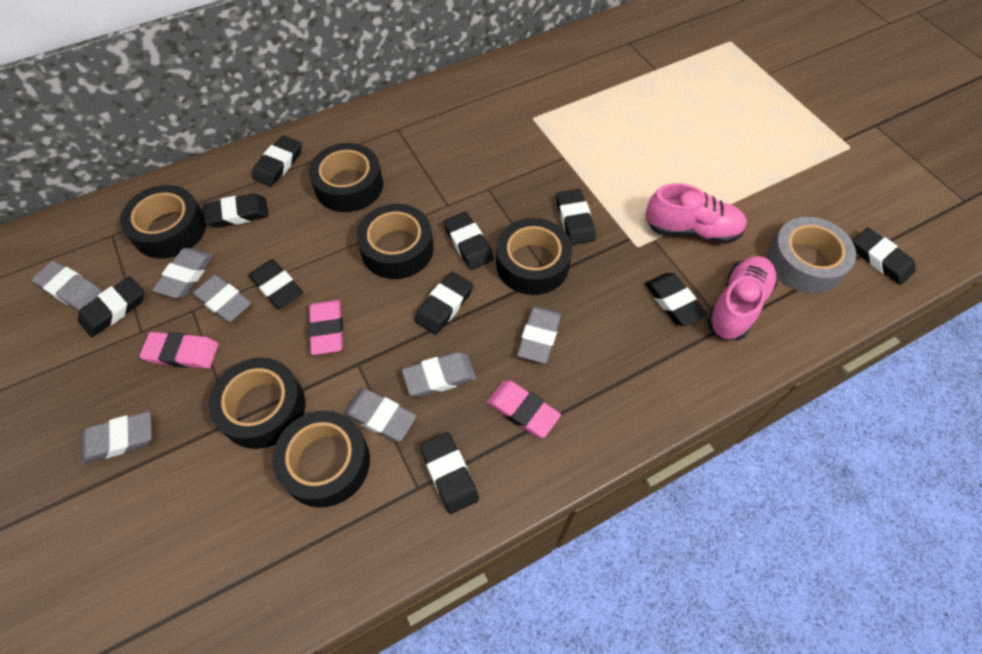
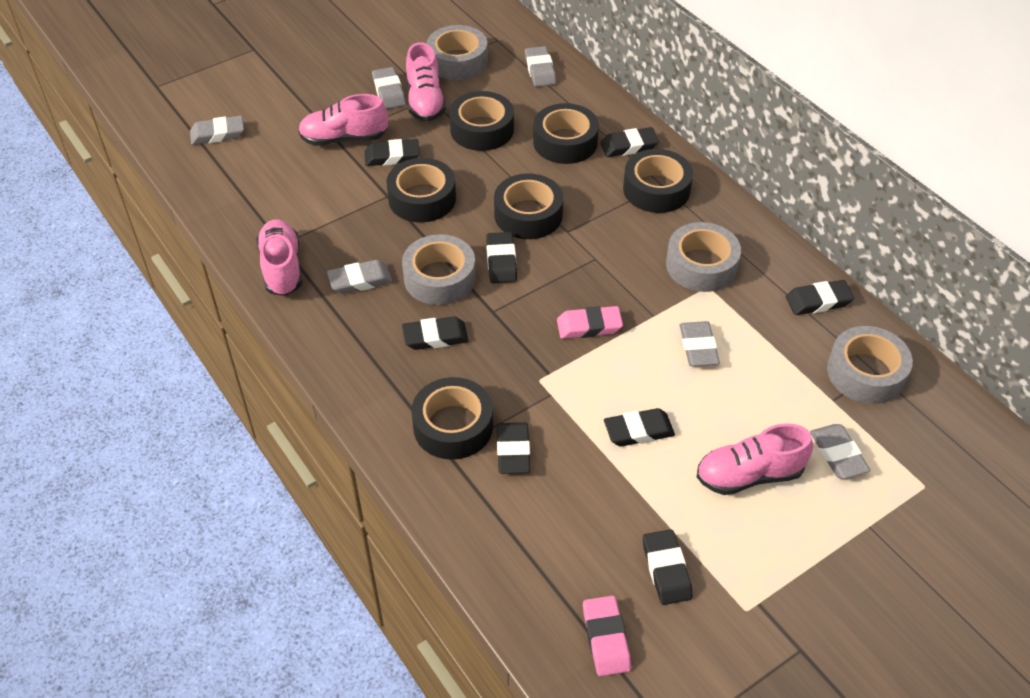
black eraser: 10 -> 8
grey eraser: 7 -> 6
grey tape: 1 -> 4
pink eraser: 3 -> 2
pink shoe: 2 -> 4

